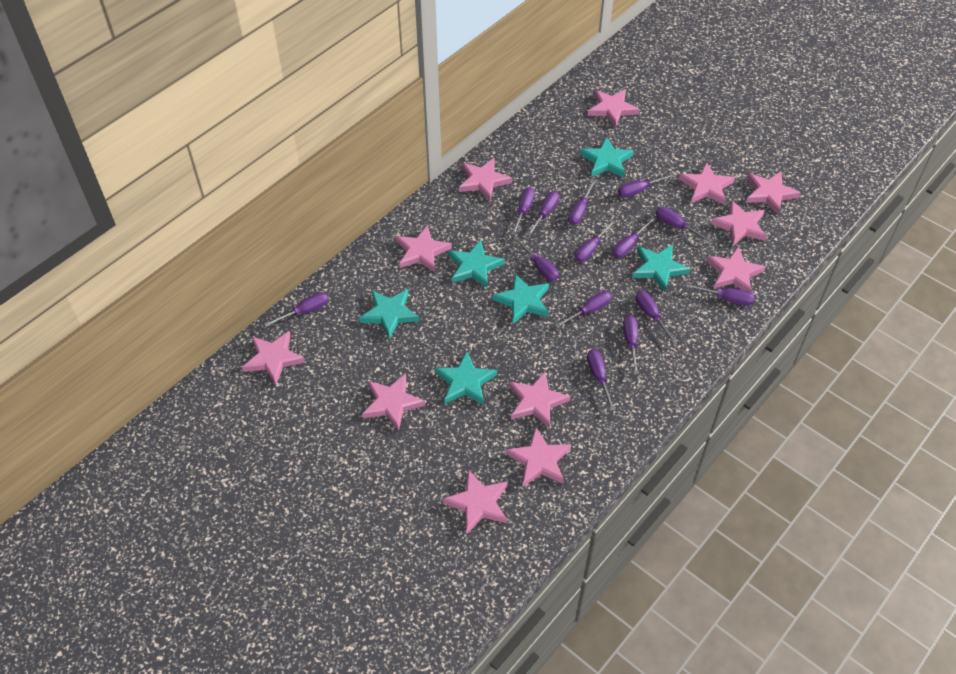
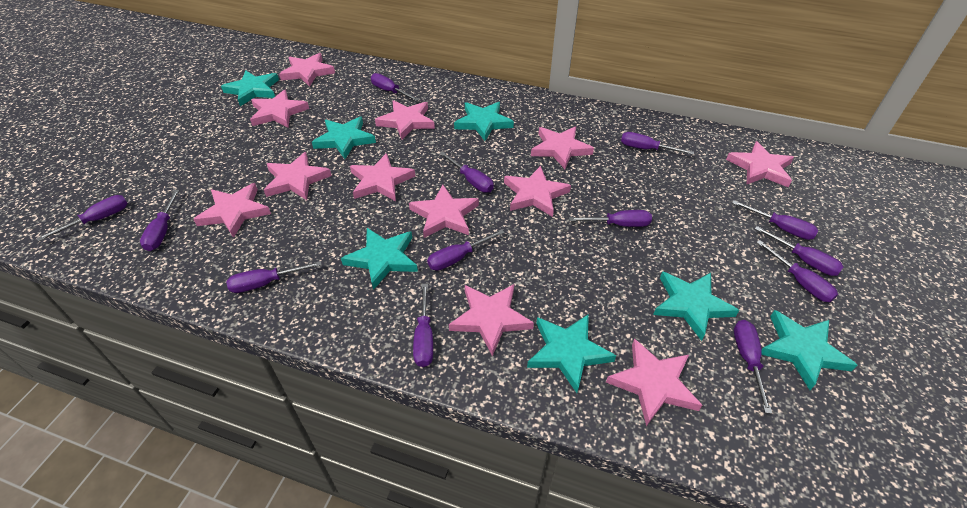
purple screwdriver: 14 -> 13
turquoise star: 6 -> 7

